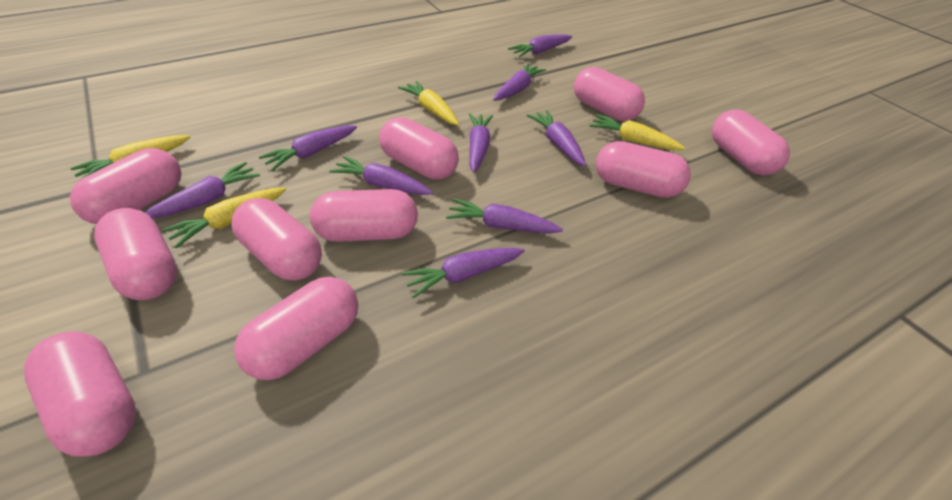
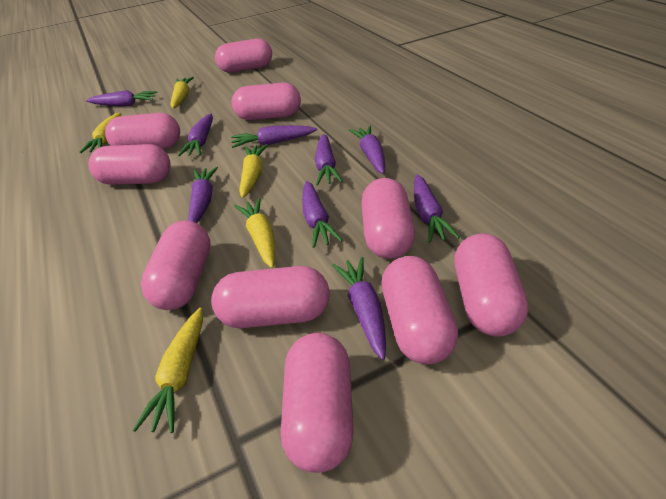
yellow carrot: 4 -> 5

